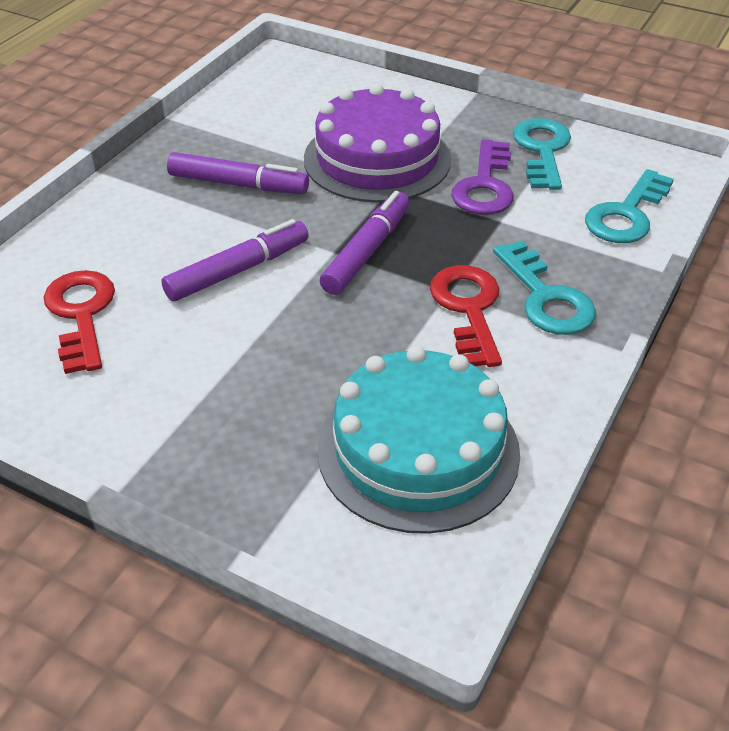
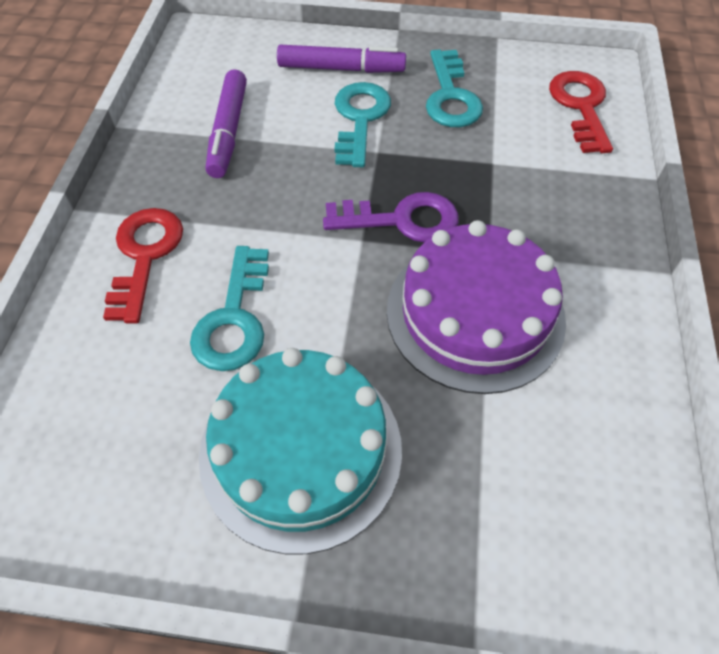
purple marker: 3 -> 2

